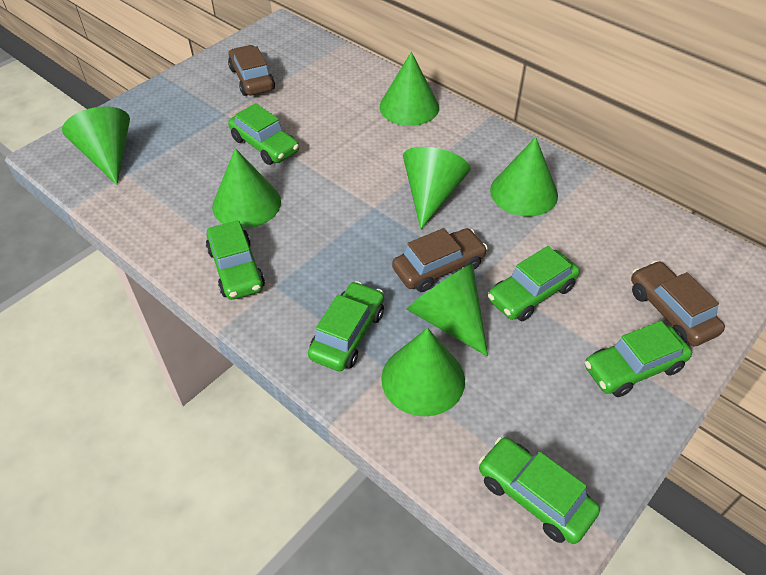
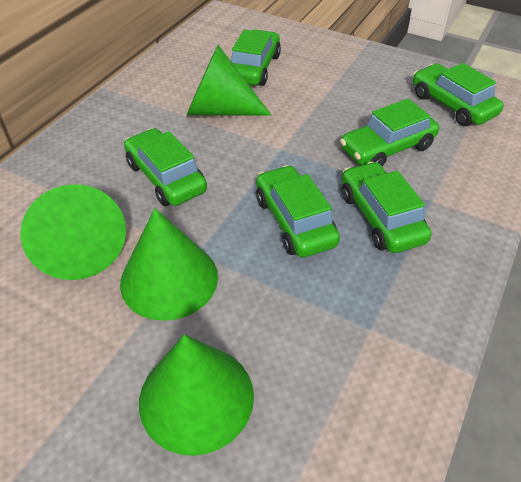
brown car: 3 -> 0
green cone: 7 -> 4

